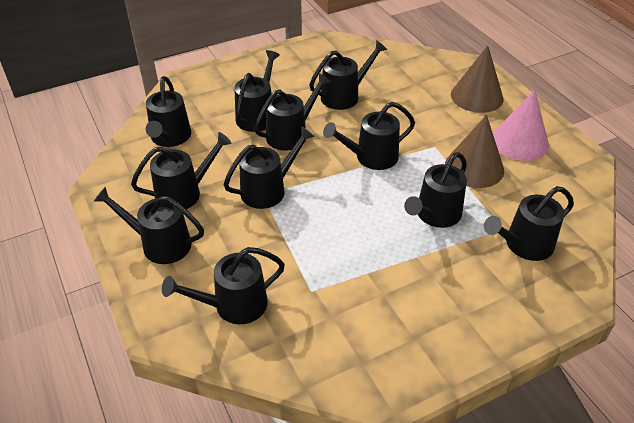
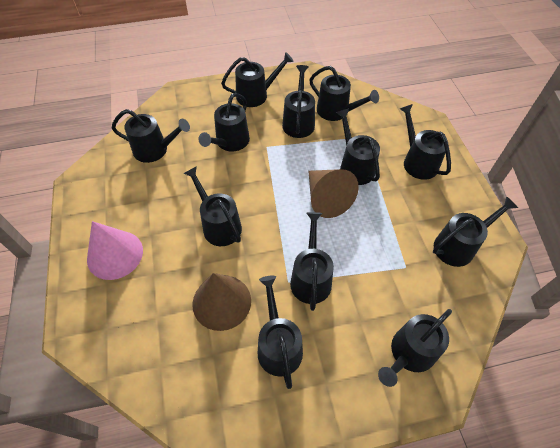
black watering can: 11 -> 12

